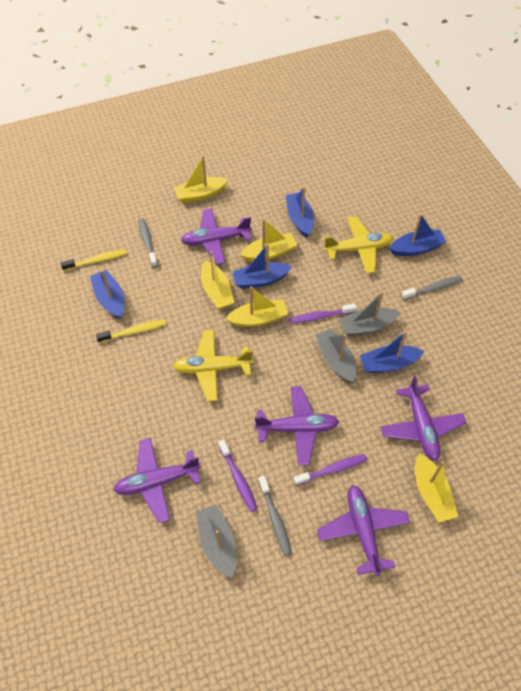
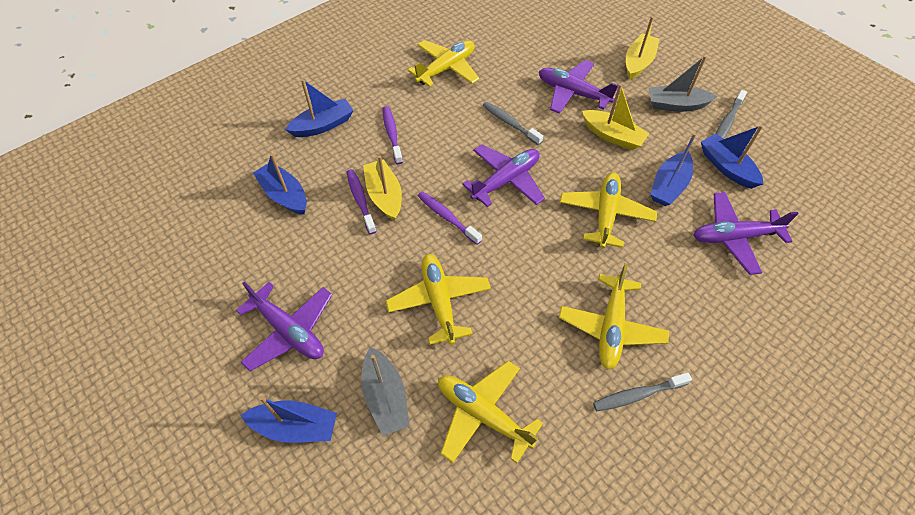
grey boat: 3 -> 2
purple plane: 5 -> 4
yellow boat: 5 -> 3
yellow plane: 2 -> 5
yellow toothbrush: 2 -> 0

